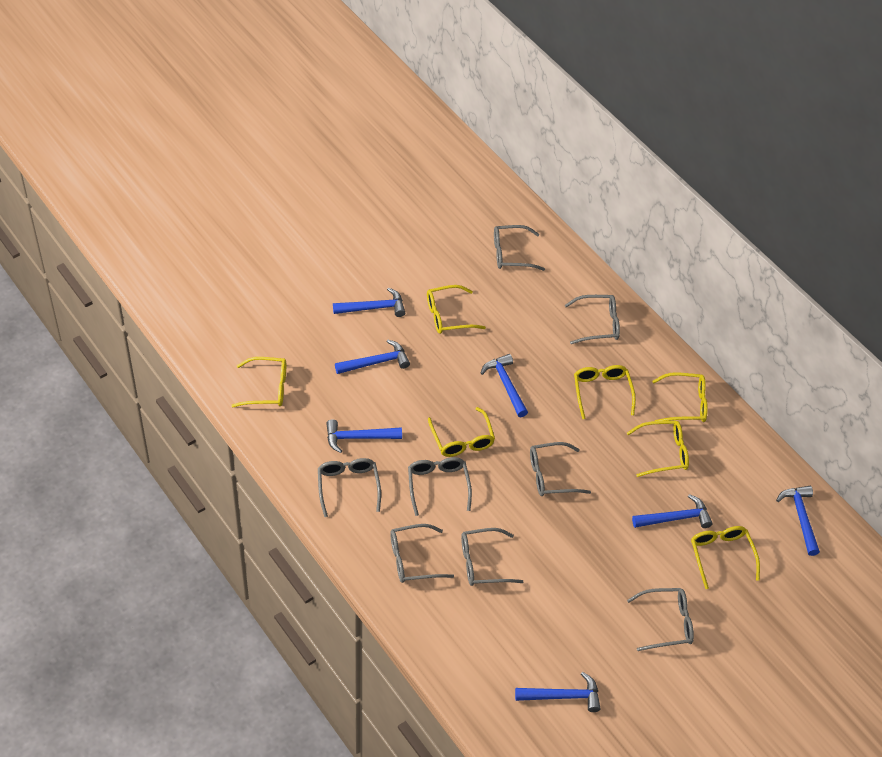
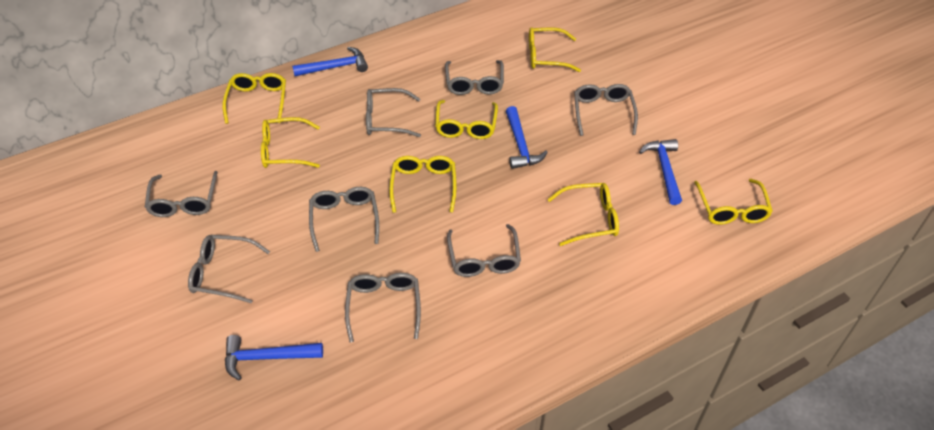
blue hammer: 7 -> 4

